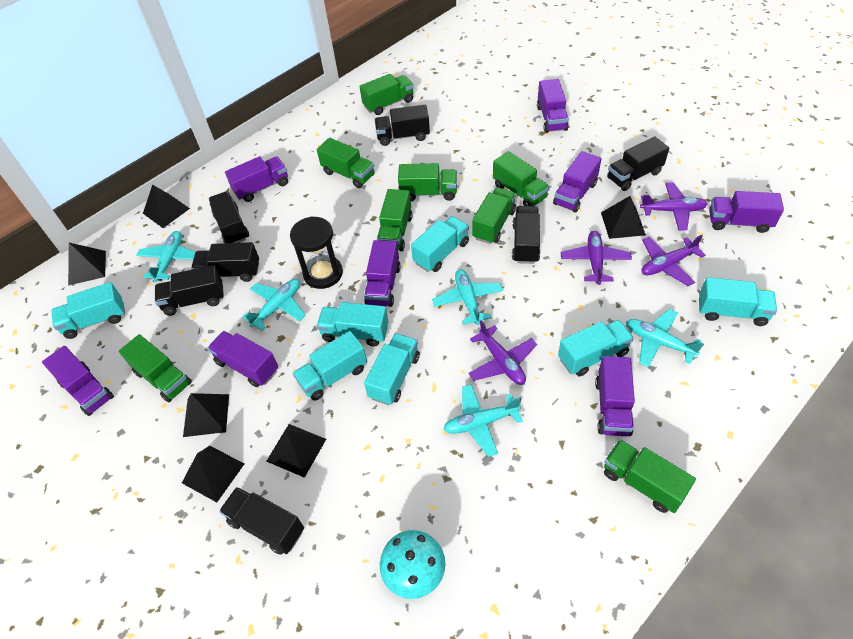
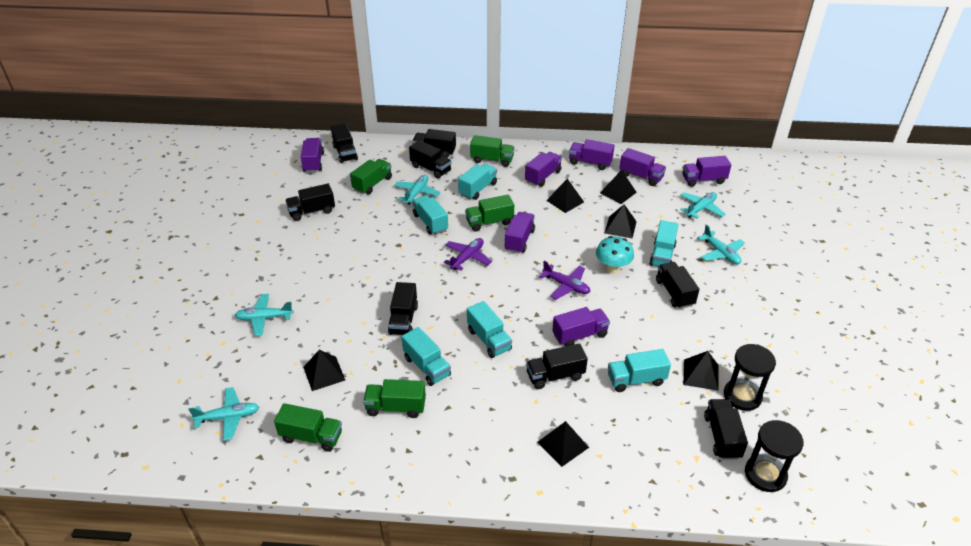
black hourglass: 1 -> 2
black truck: 7 -> 8
green truck: 8 -> 5
purple plane: 4 -> 2
purple truck: 8 -> 7
turquoise truck: 7 -> 6

